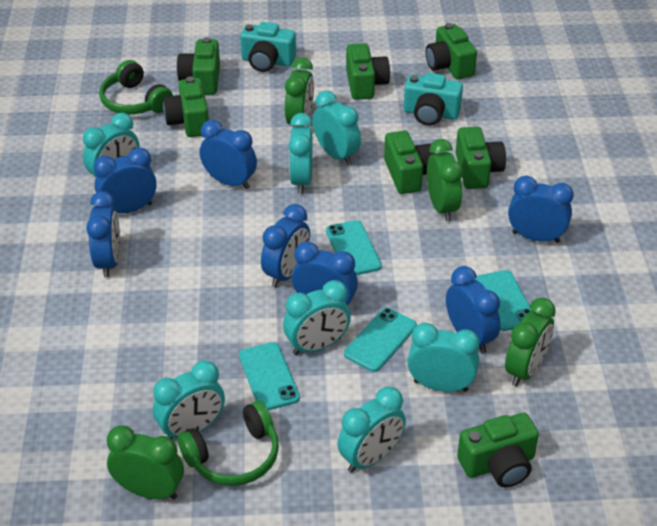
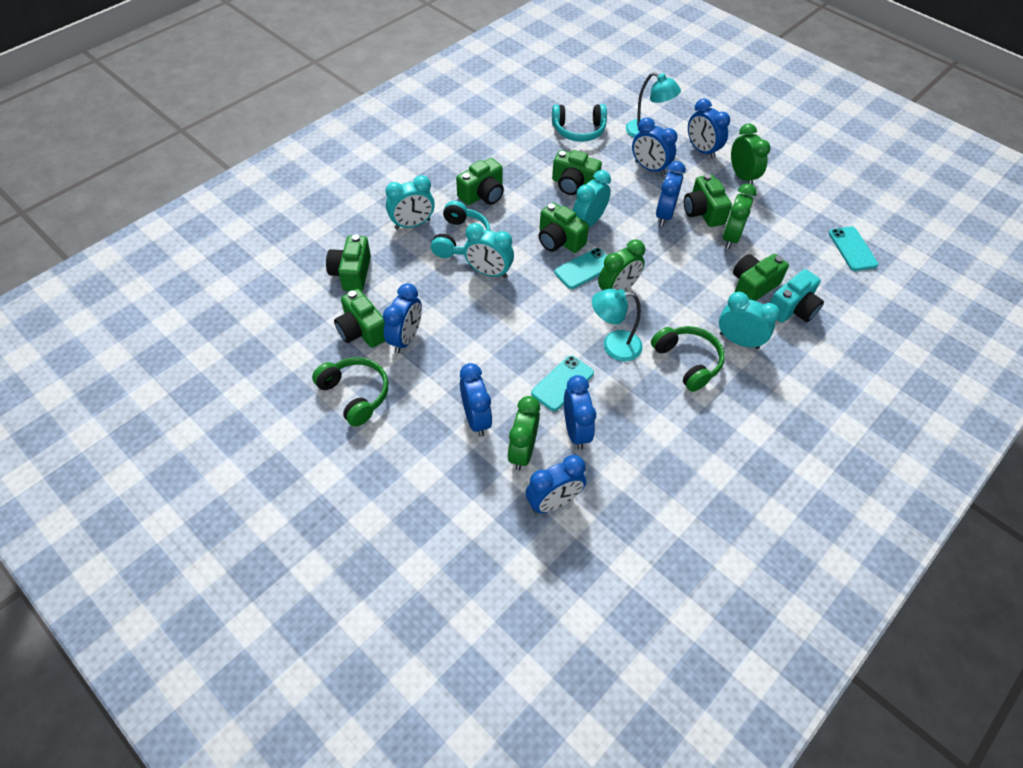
turquoise camera: 2 -> 1
turquoise clock: 7 -> 4
turquoise headphones: 0 -> 2
turquoise lamp: 0 -> 2
turquoise phone: 4 -> 3

